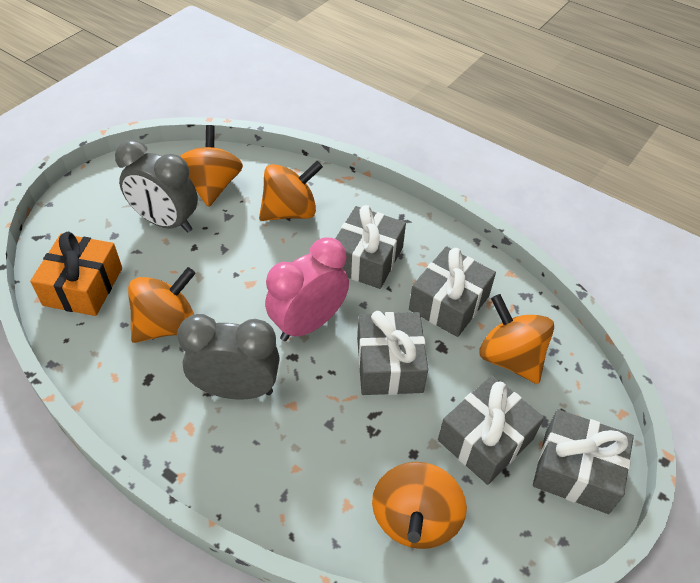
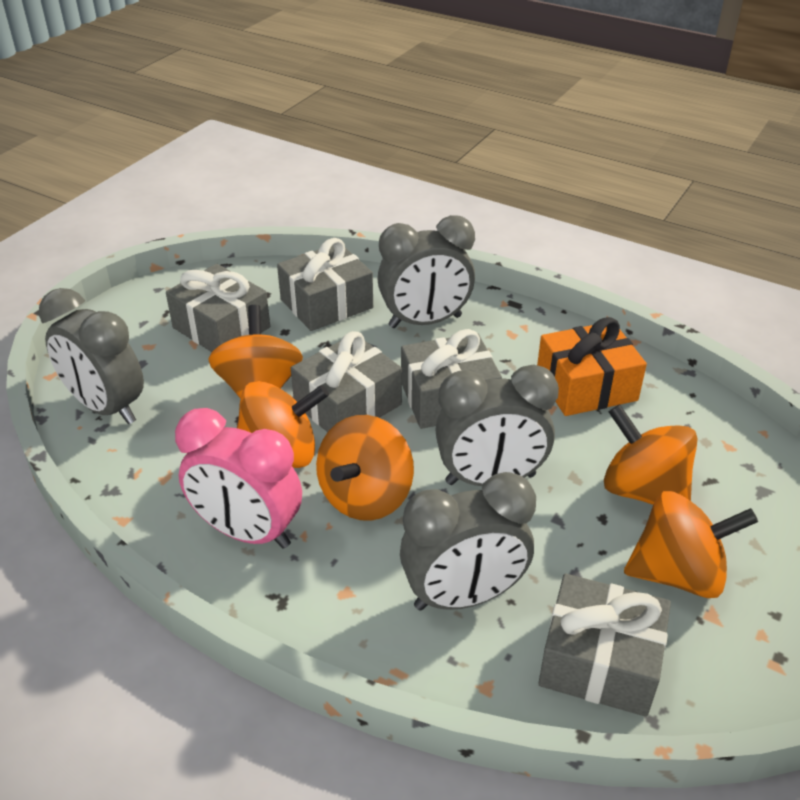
grey clock: 2 -> 4

